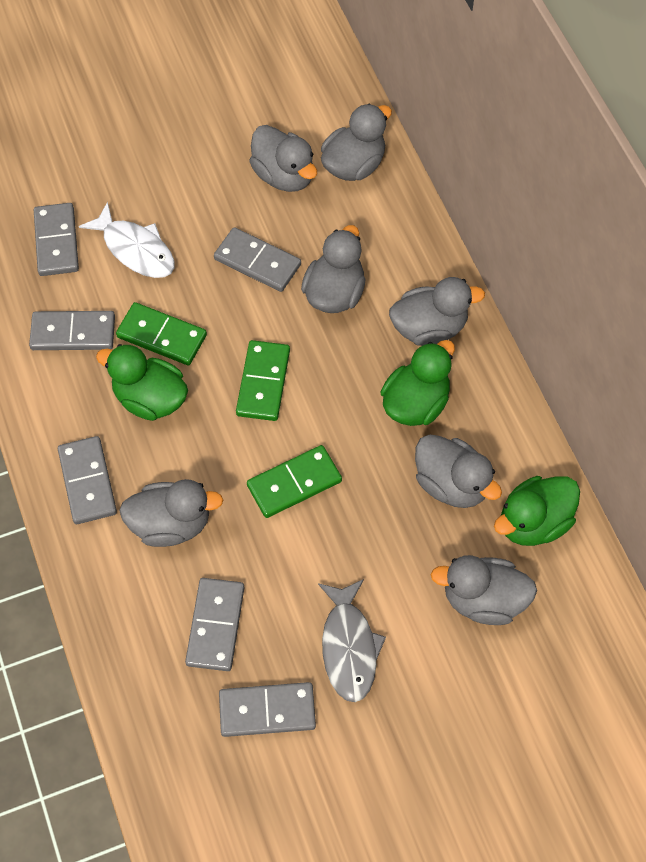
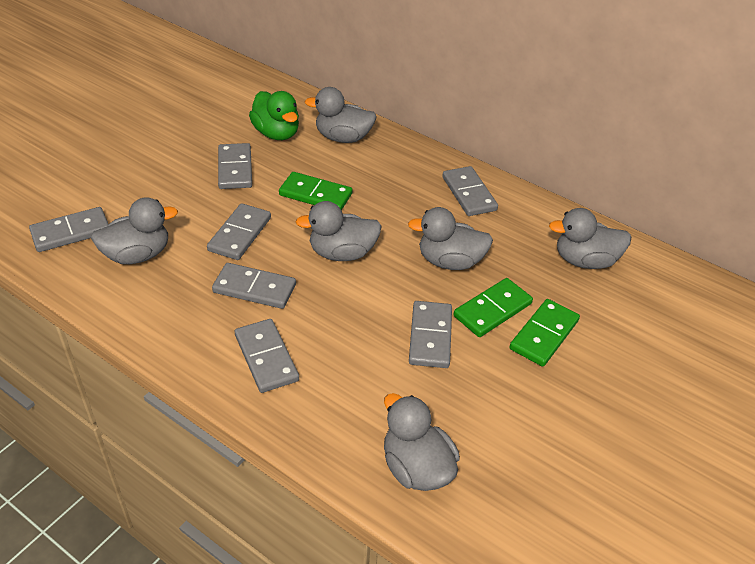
green duck: 3 -> 1
grey domino: 6 -> 7
grey duck: 7 -> 6
grey fish: 1 -> 0
white fish: 1 -> 0

